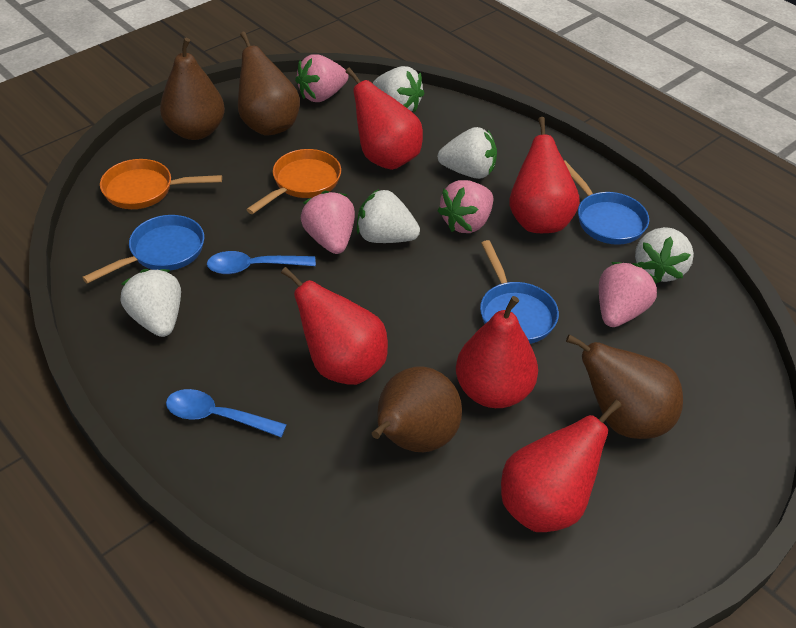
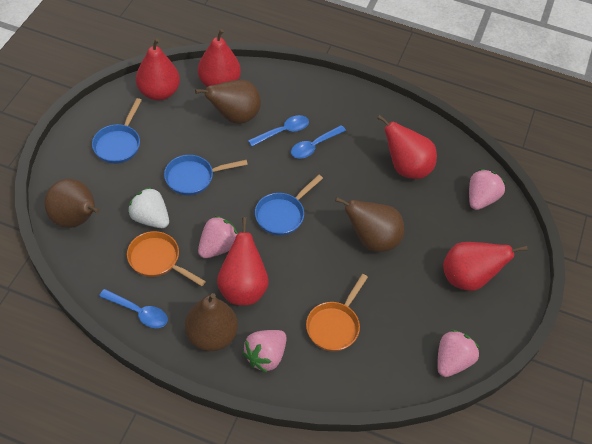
blue spoon: 2 -> 3
white strawberry: 5 -> 1

